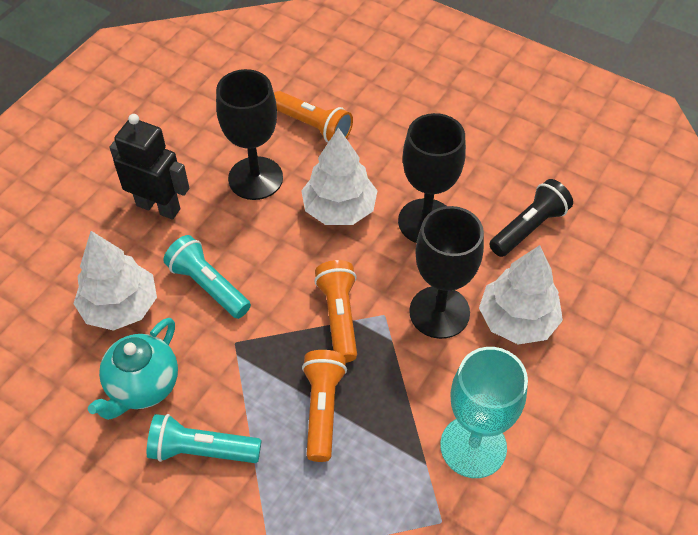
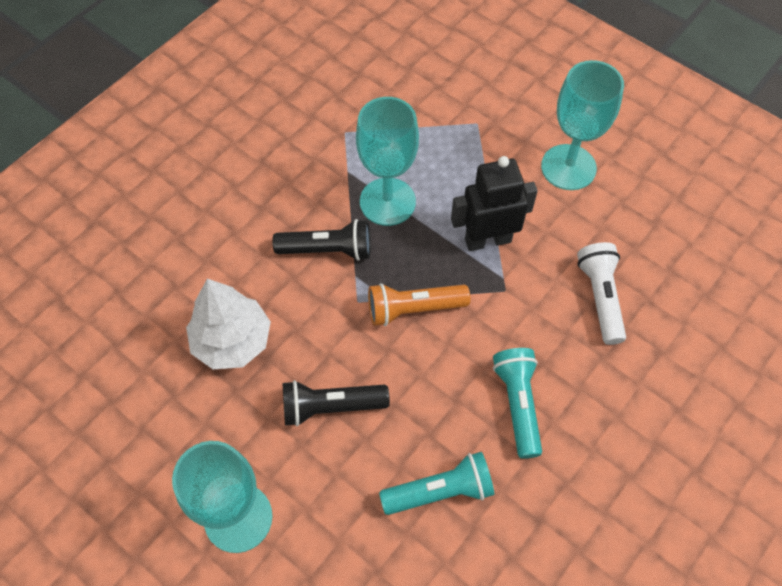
black flashlight: 1 -> 2
black goblet: 3 -> 0
orange flashlight: 3 -> 1
turquoise goblet: 1 -> 3
turquoise teapot: 1 -> 0
white flashlight: 0 -> 1
white tree: 3 -> 1

